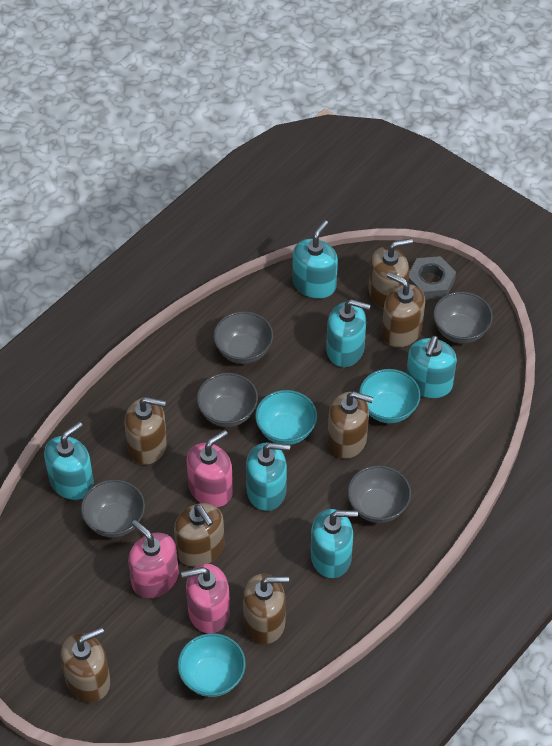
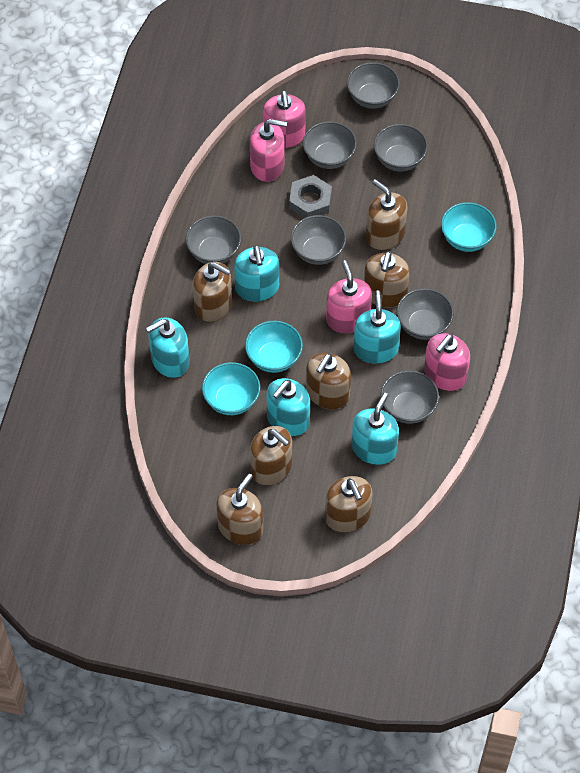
grey bowl: 5 -> 7
pink soap dispenser: 3 -> 4
turquoise soap dispenser: 6 -> 5

